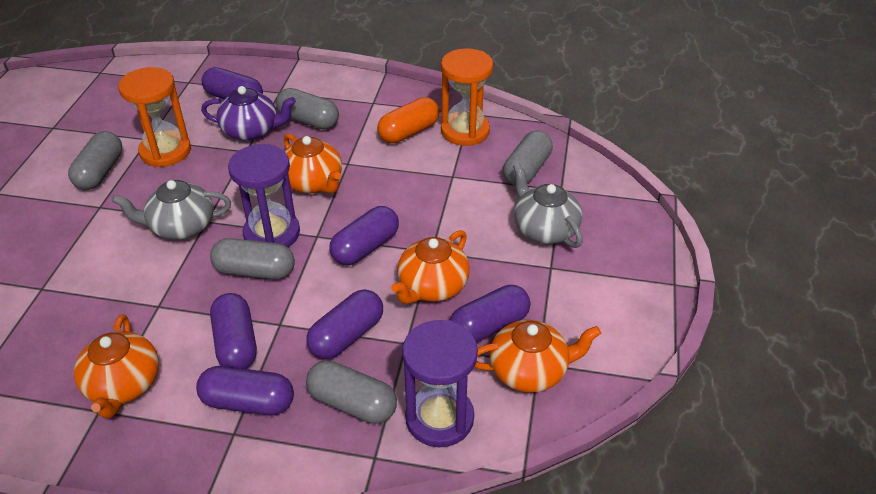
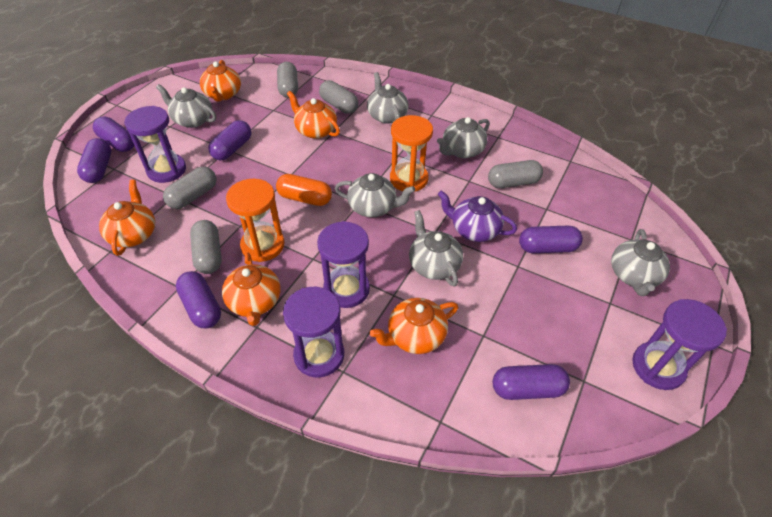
grey teapot: 2 -> 6
orange teapot: 4 -> 5
purple hourglass: 2 -> 4

